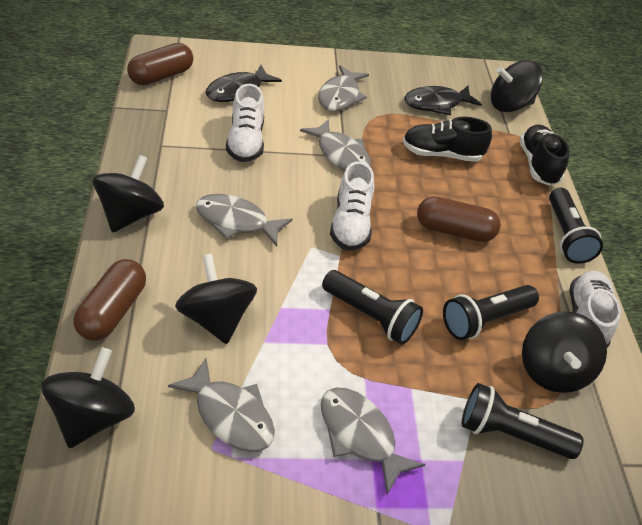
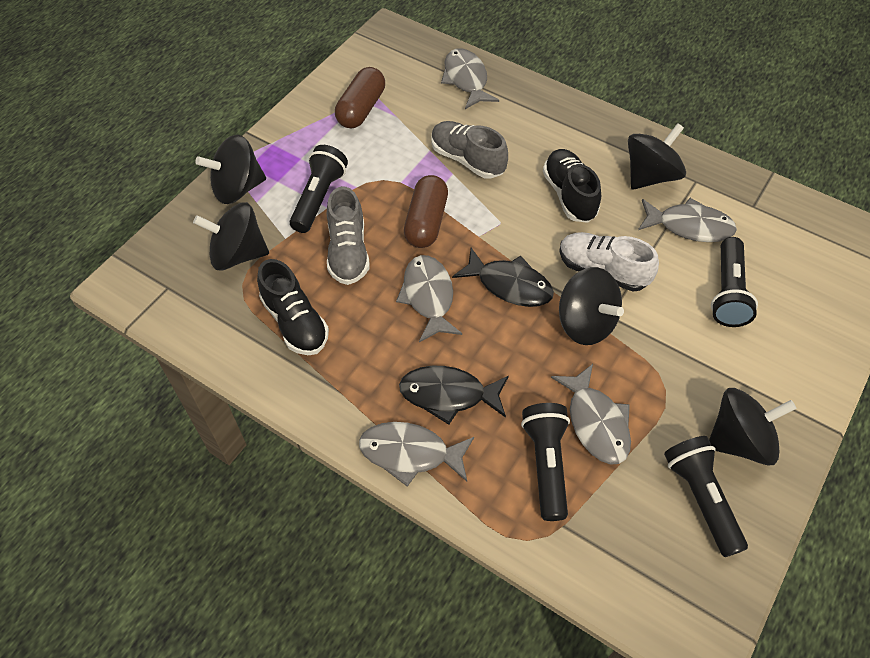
brown capsule: 3 -> 2
grey shoe: 0 -> 2
white shoe: 3 -> 1

